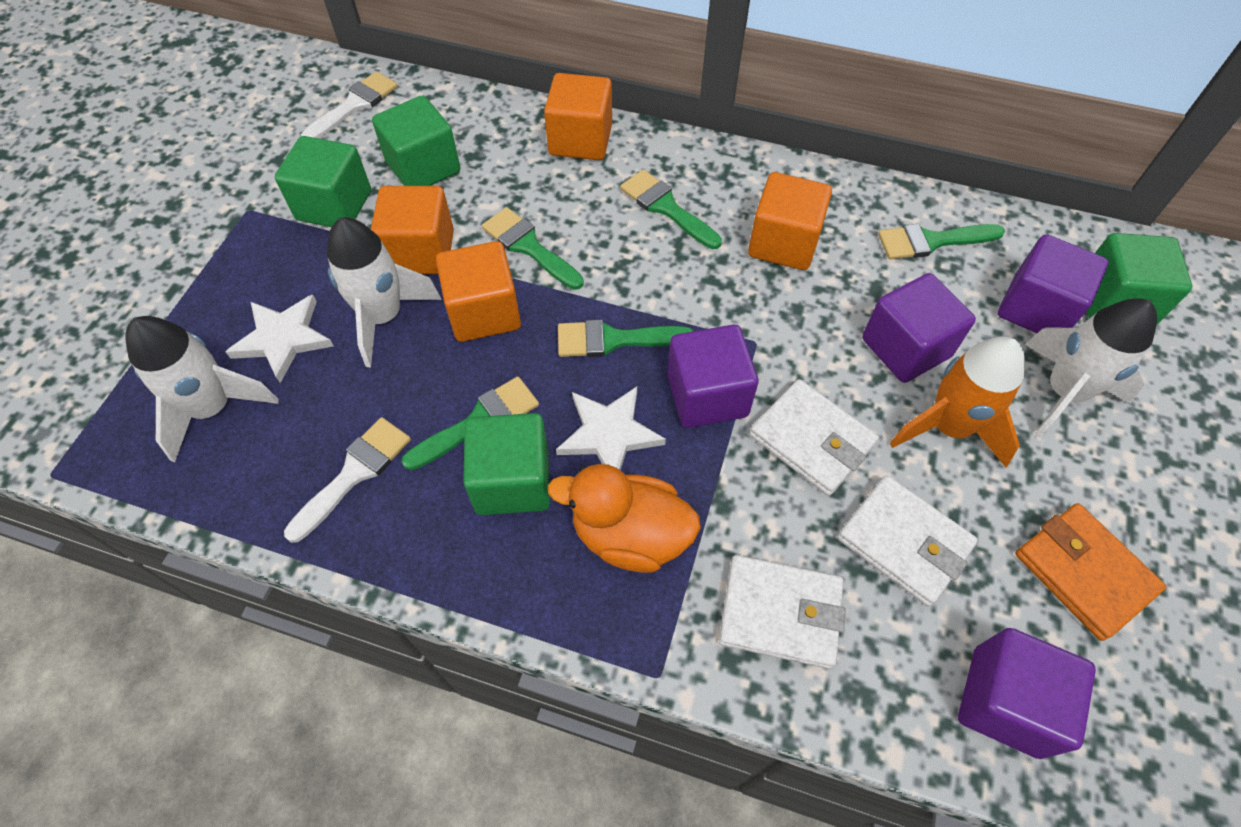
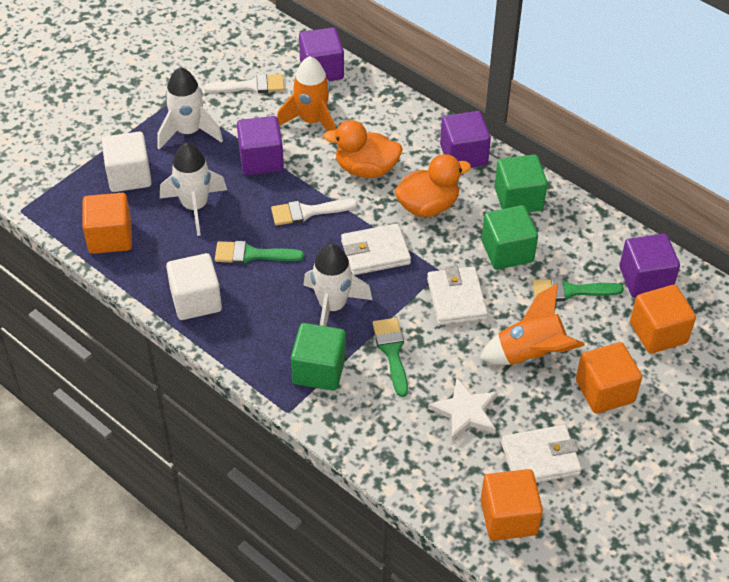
green brush: 5 -> 3
green cube: 4 -> 3
orange duck: 1 -> 2
orange rocket: 1 -> 2
orange wallet: 1 -> 0
white cube: 0 -> 2
white star: 2 -> 1

